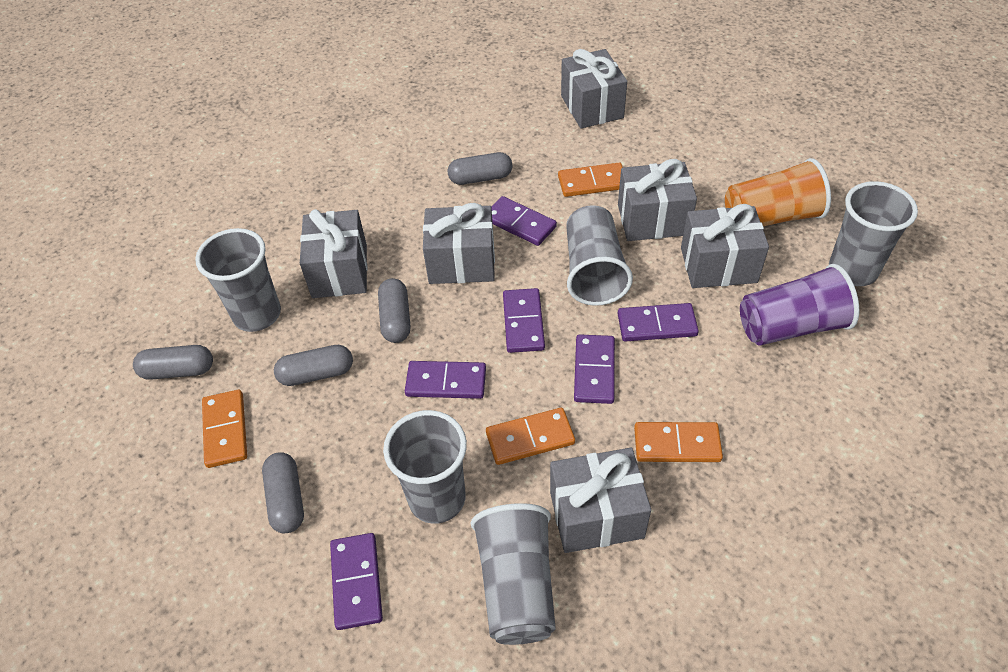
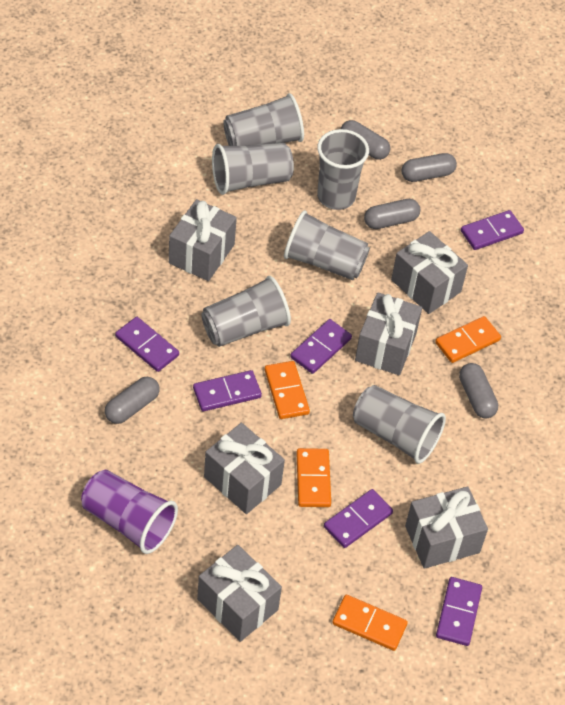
grey cup: 5 -> 6
orange cup: 1 -> 0

